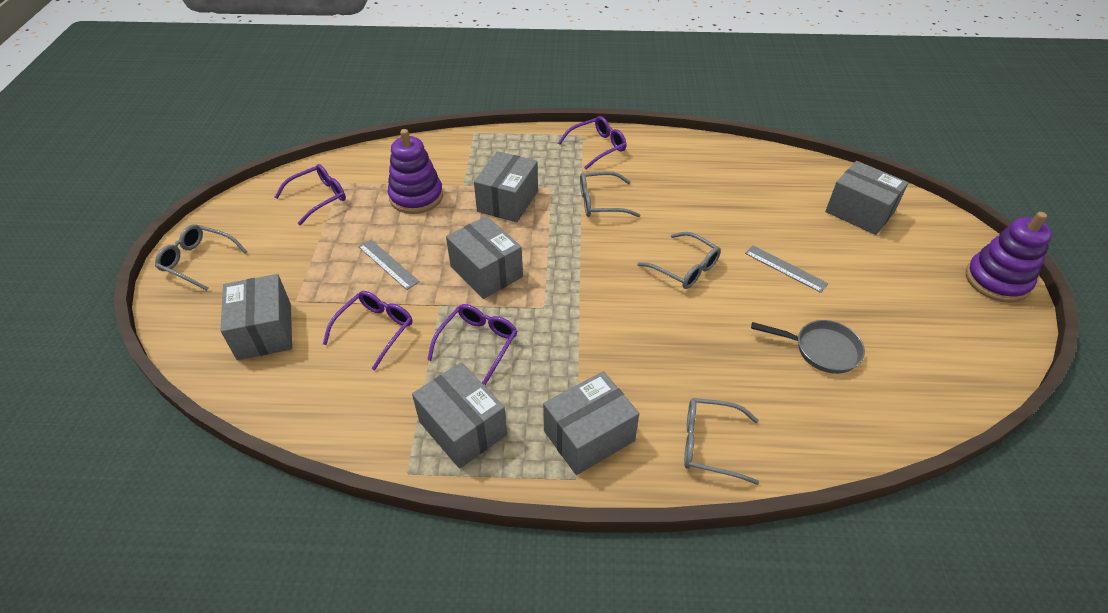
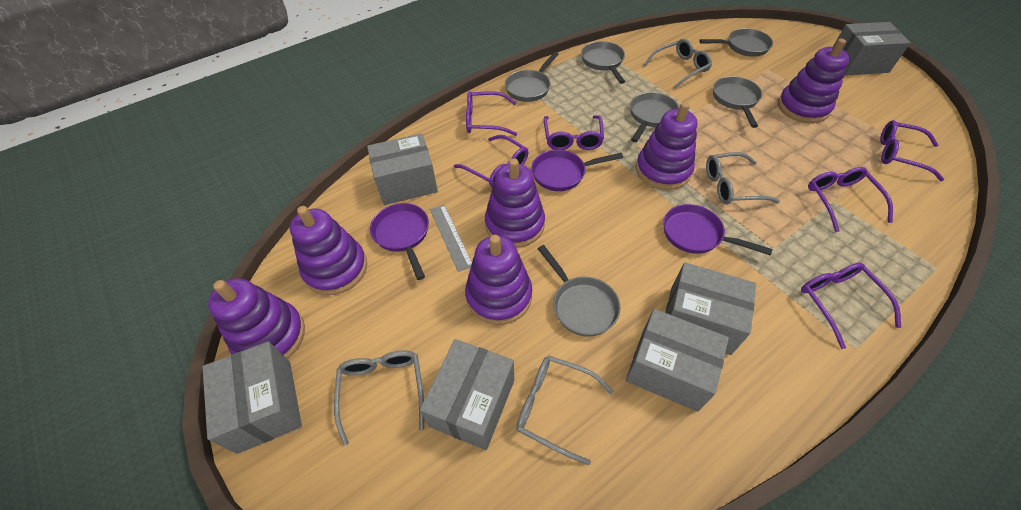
grey pan: 1 -> 6
grey ruler: 2 -> 1
purple glasses: 4 -> 6
purple pan: 0 -> 3
purple stacking toy: 2 -> 6

